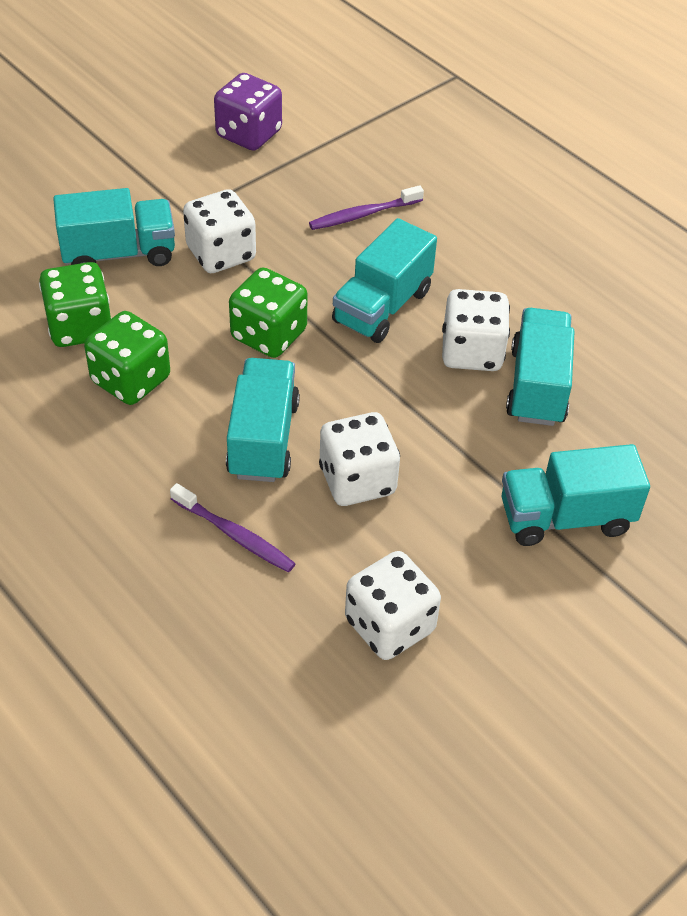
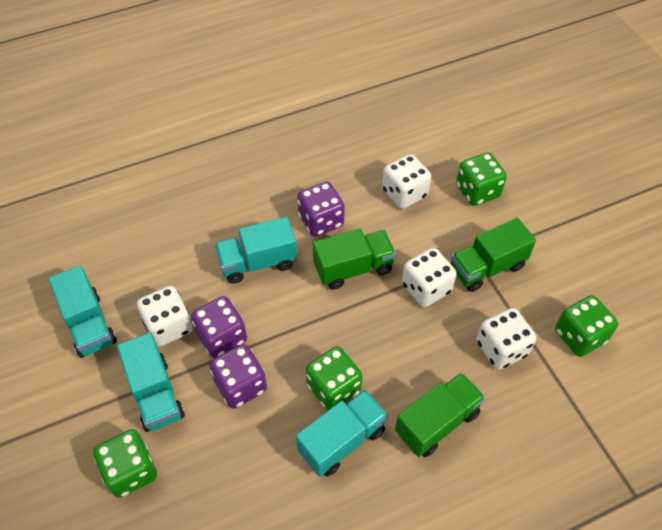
green dice: 3 -> 4
green truck: 0 -> 3
purple dice: 1 -> 3
purple toothbrush: 2 -> 0
turquoise truck: 5 -> 4

